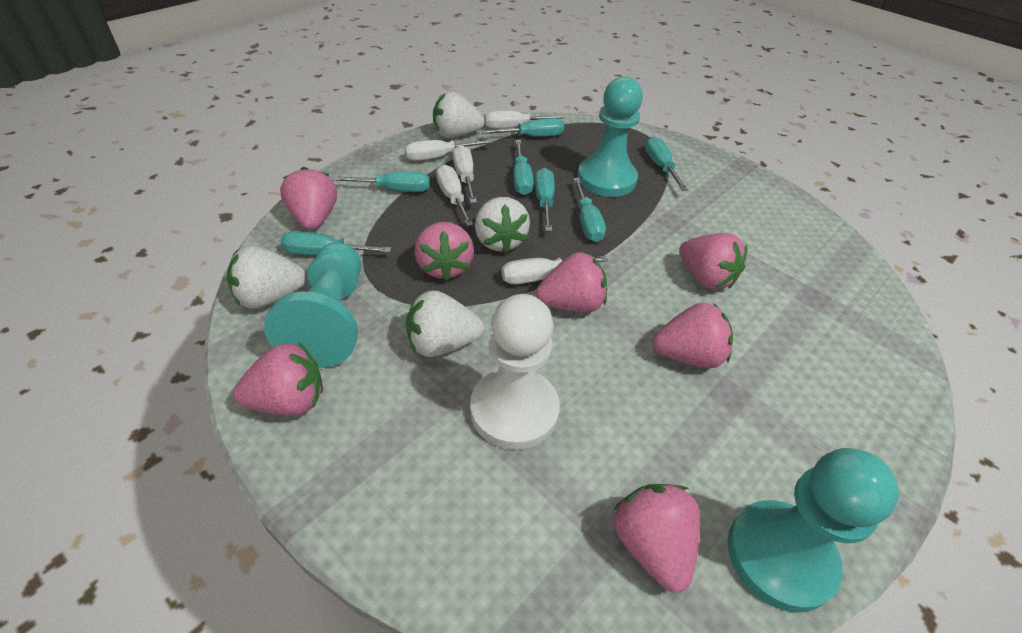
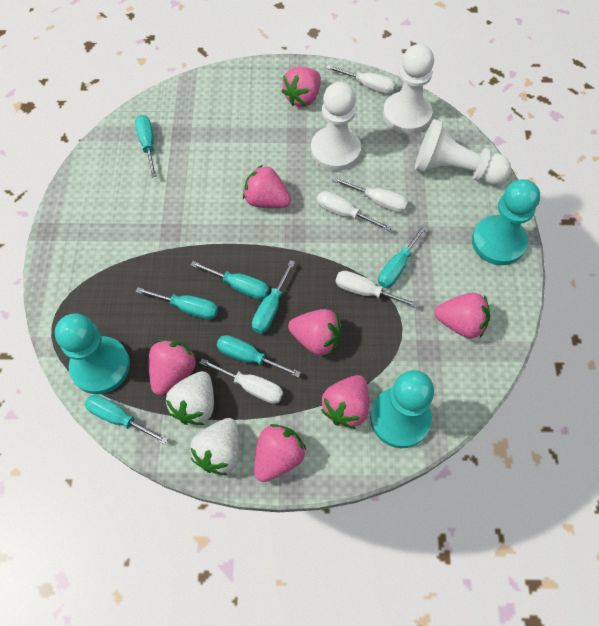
white pawn: 1 -> 3
white strawberry: 4 -> 2

